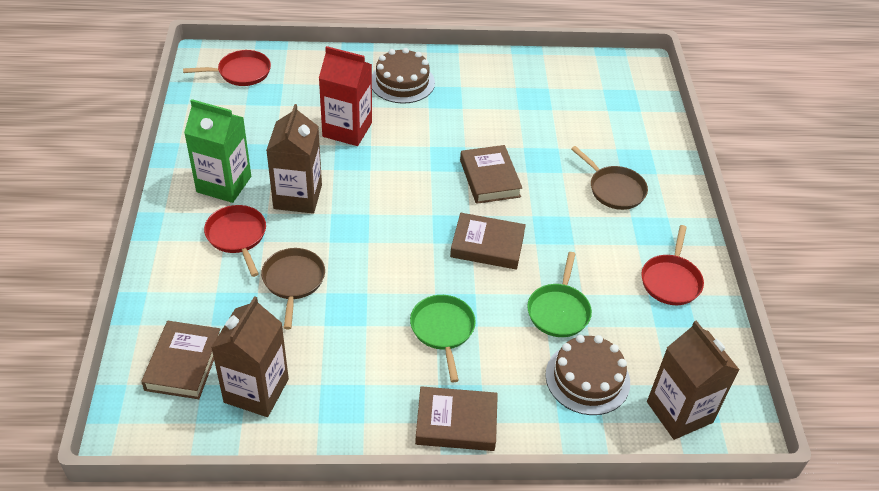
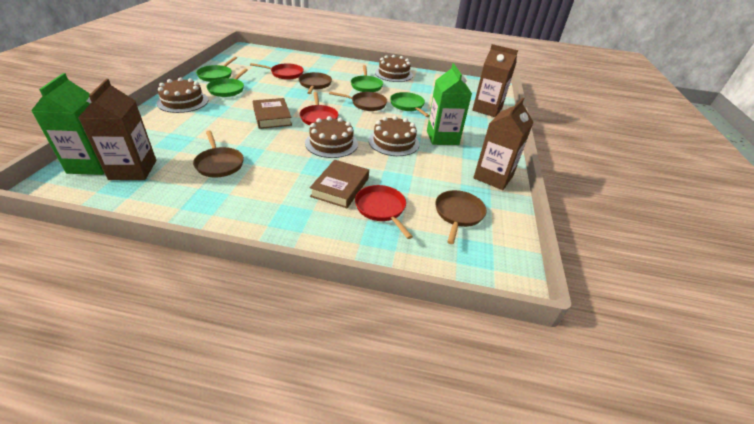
brown book: 4 -> 2
brown cake: 2 -> 4
brown pan: 2 -> 4
green carton: 1 -> 2
green pan: 2 -> 4
red carton: 1 -> 0

